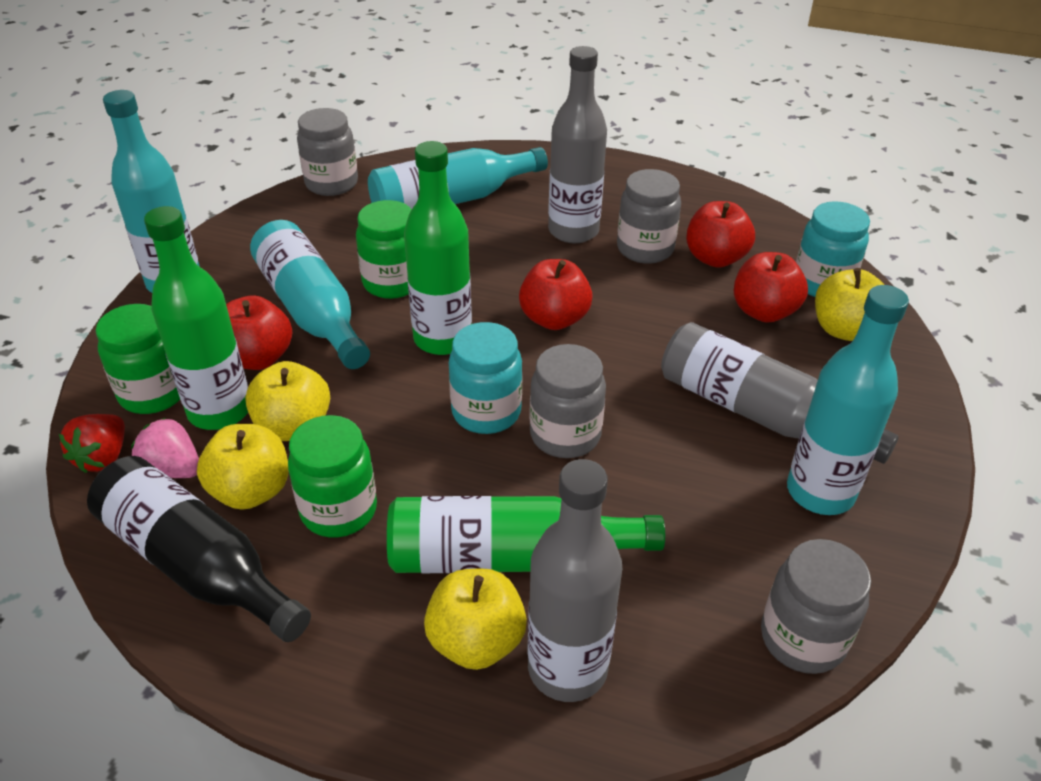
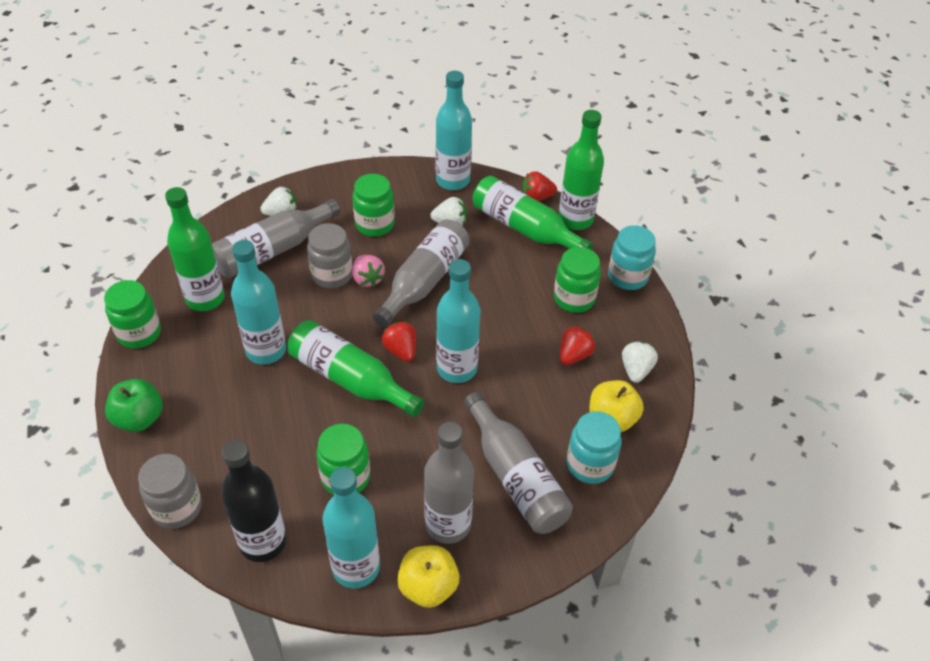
green apple: 0 -> 1
green bottle: 3 -> 4
green jar: 3 -> 4
grey bottle: 3 -> 4
grey jar: 4 -> 2
red apple: 4 -> 0
red strawberry: 1 -> 3
white strawberry: 0 -> 3
yellow apple: 4 -> 2

